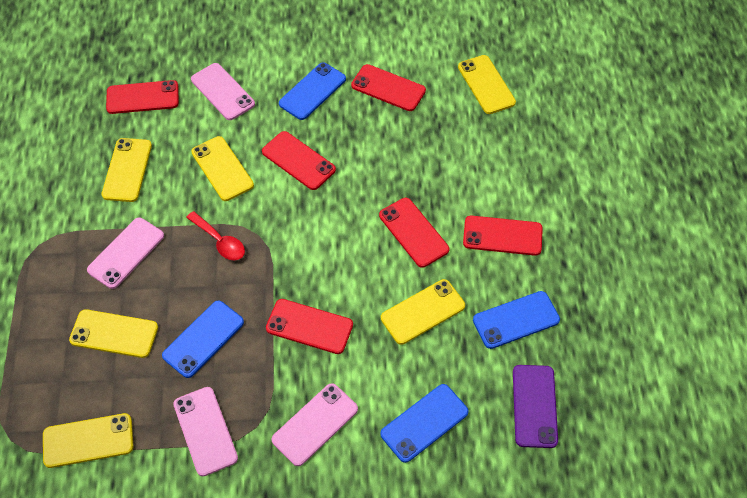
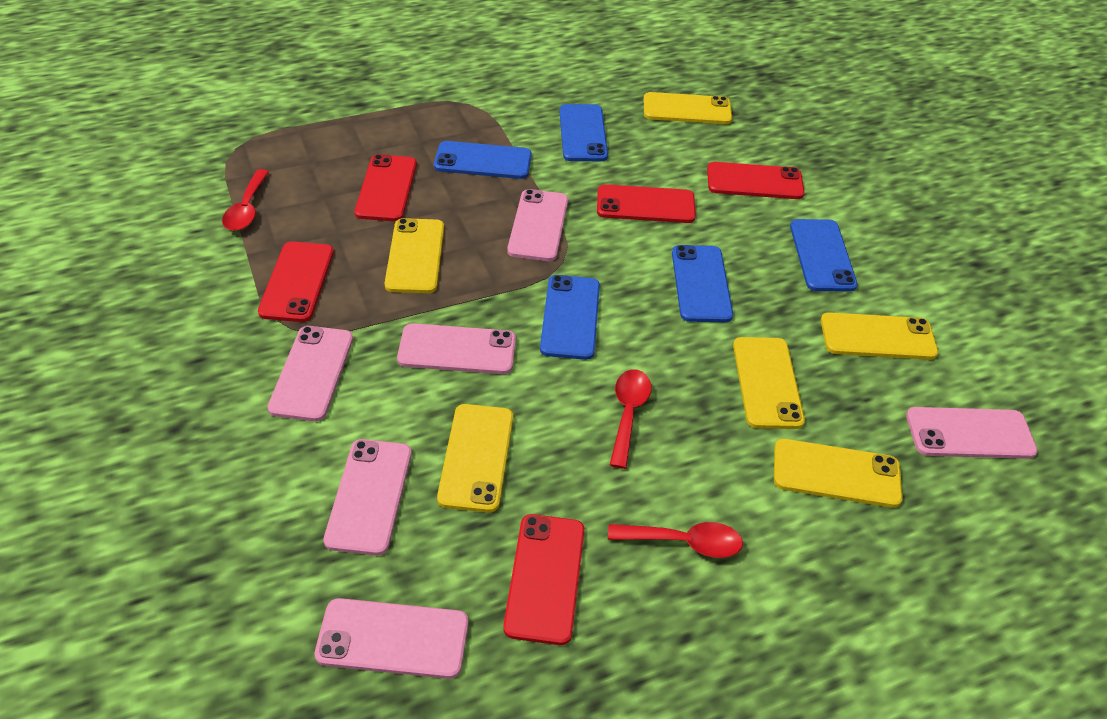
blue phone: 4 -> 5
pink phone: 4 -> 6
purple phone: 1 -> 0
red phone: 6 -> 5
red spoon: 1 -> 3

